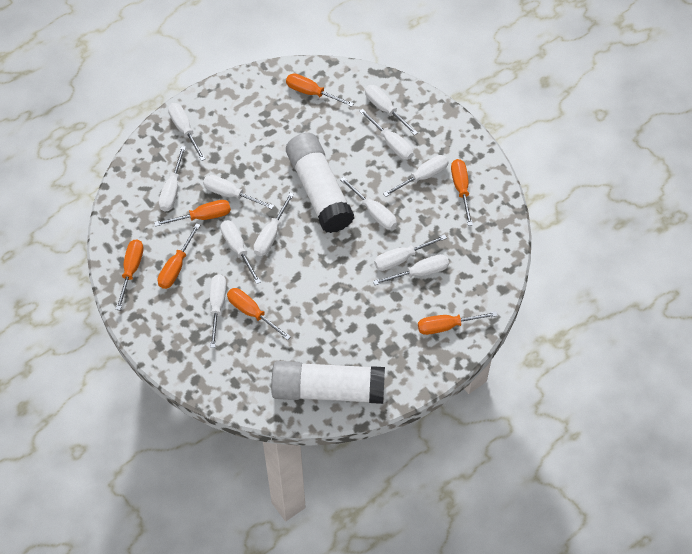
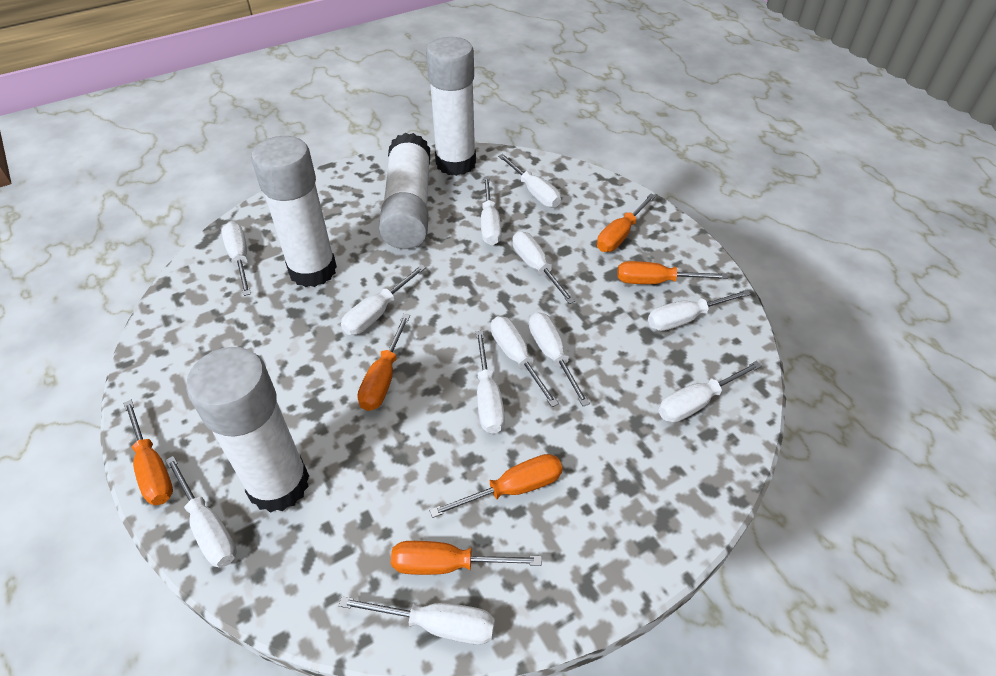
orange screwdriver: 7 -> 6
white glue stick: 2 -> 4

